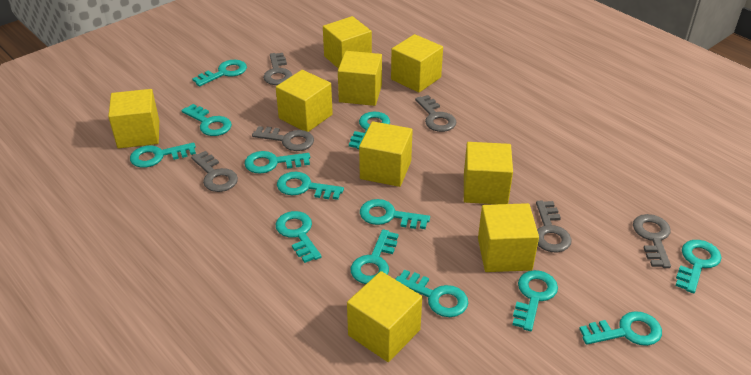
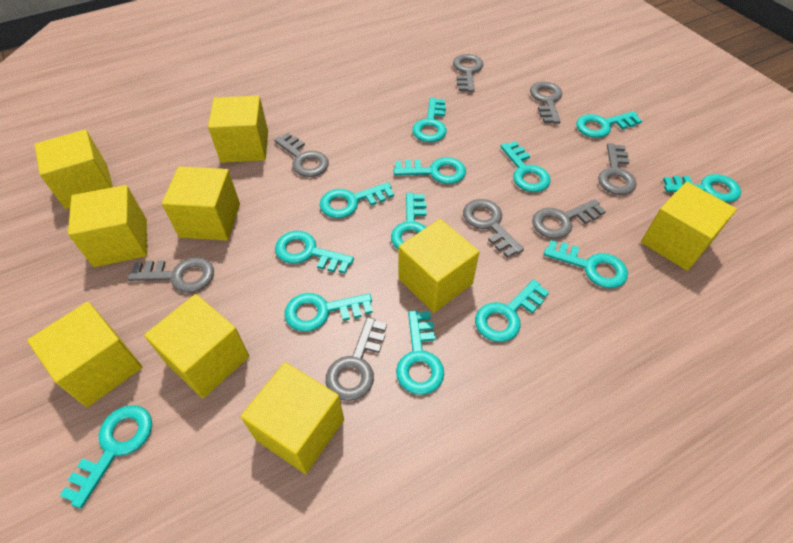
grey key: 6 -> 8

